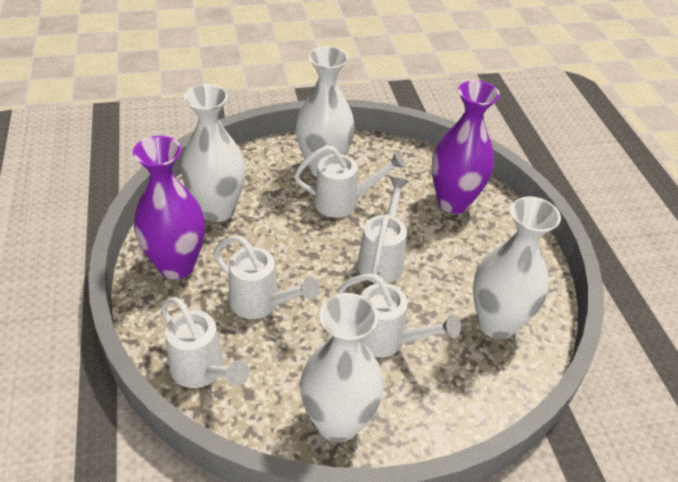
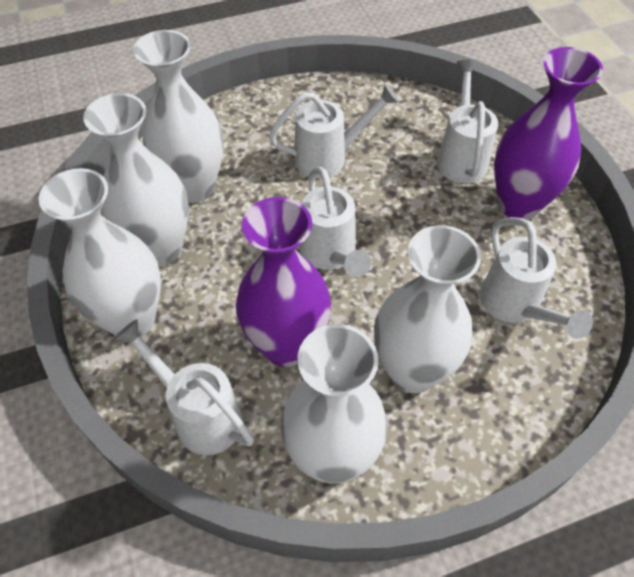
white vase: 4 -> 5

